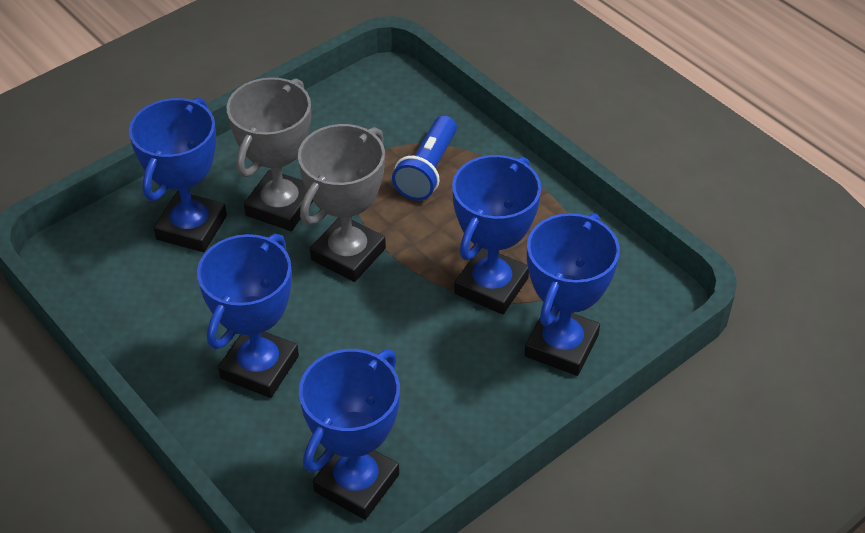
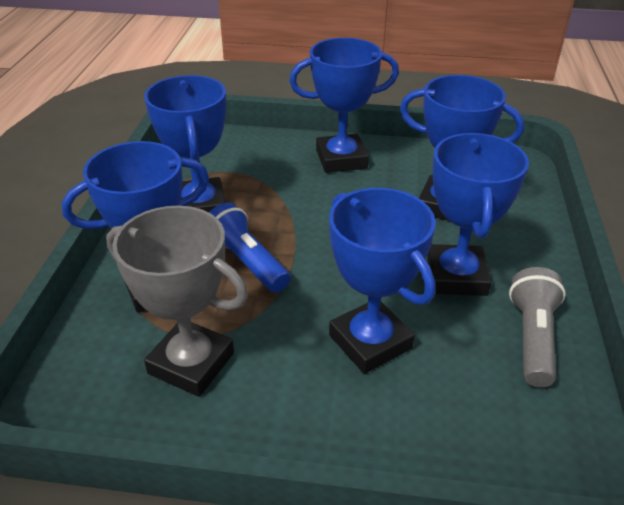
blue trophy: 5 -> 6
grey flashlight: 0 -> 1
grey trophy: 2 -> 1

